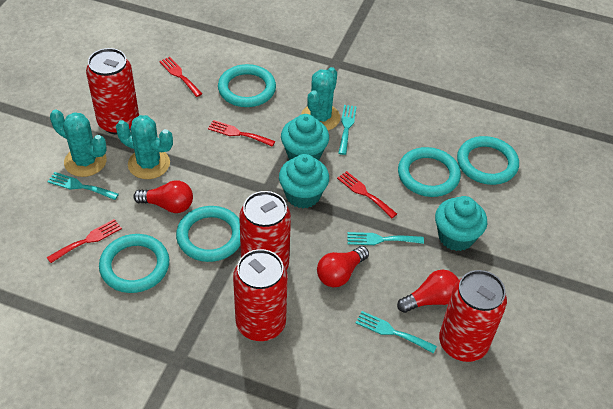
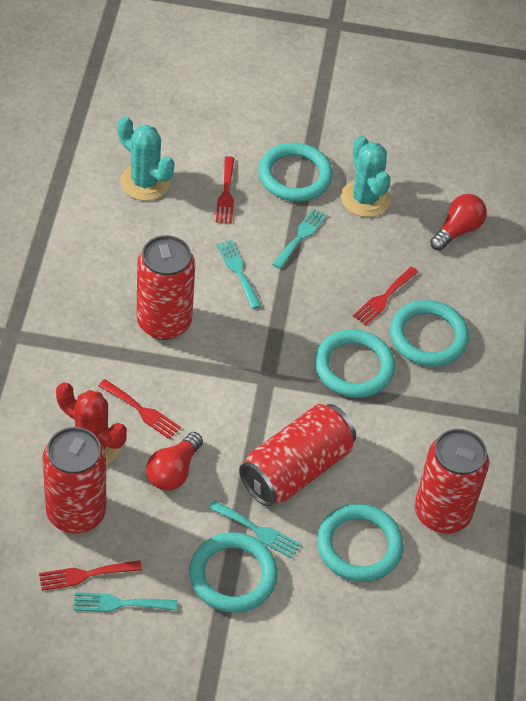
red cactus: 0 -> 1
red light bulb: 3 -> 2
turquoise cactus: 3 -> 2
turquoise cupcake: 3 -> 0

